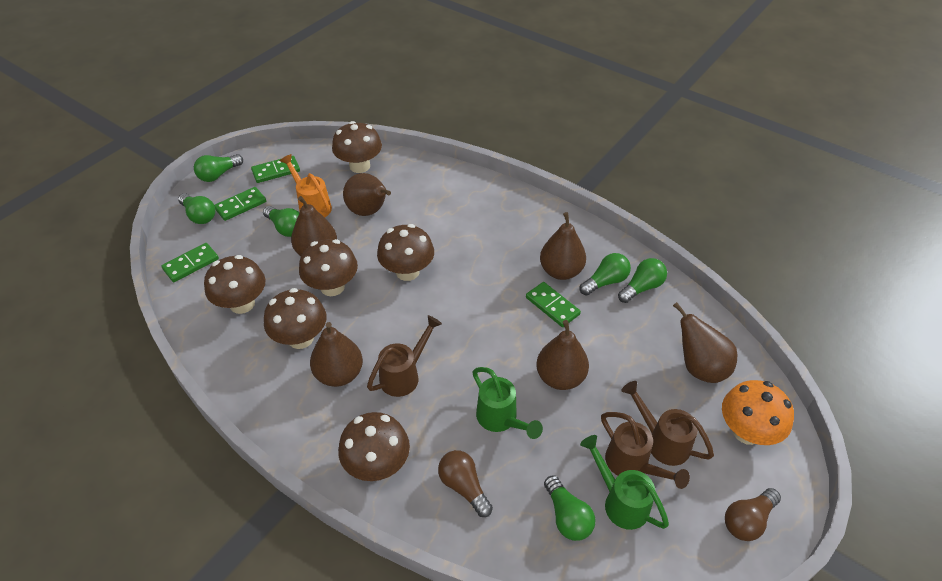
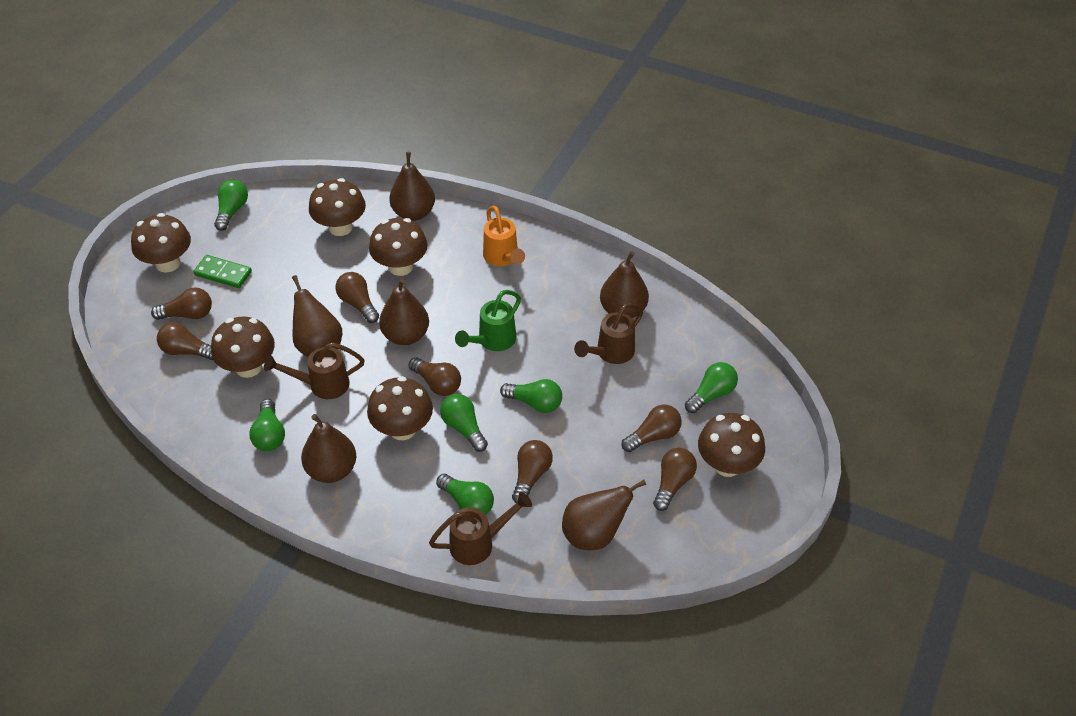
brown light bulb: 2 -> 7
green domino: 4 -> 1
green watering can: 2 -> 1
orange mushroom: 1 -> 0

